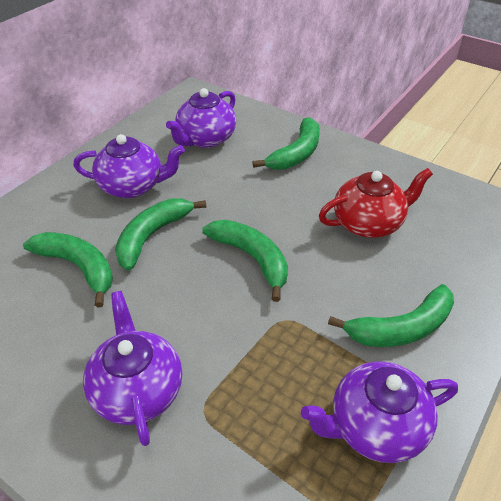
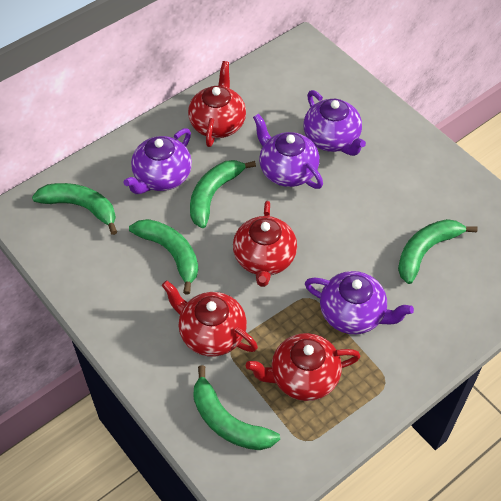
red teapot: 1 -> 4

